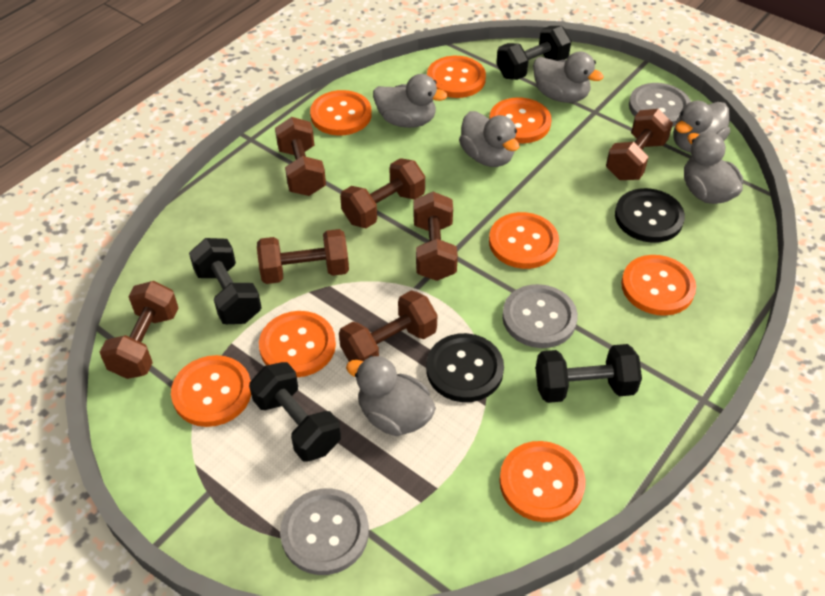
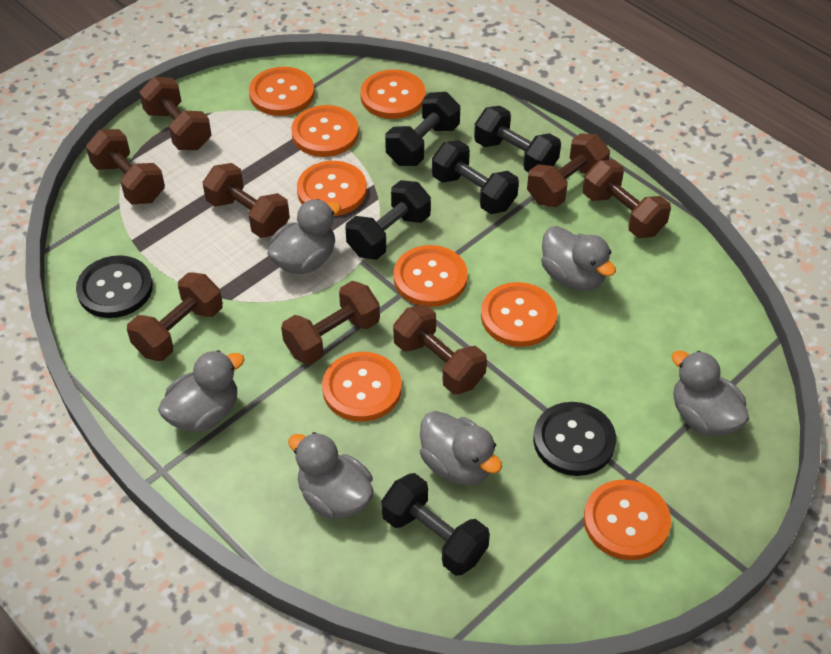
black dumbbell: 4 -> 5
brown dumbbell: 7 -> 8
grey button: 3 -> 0

